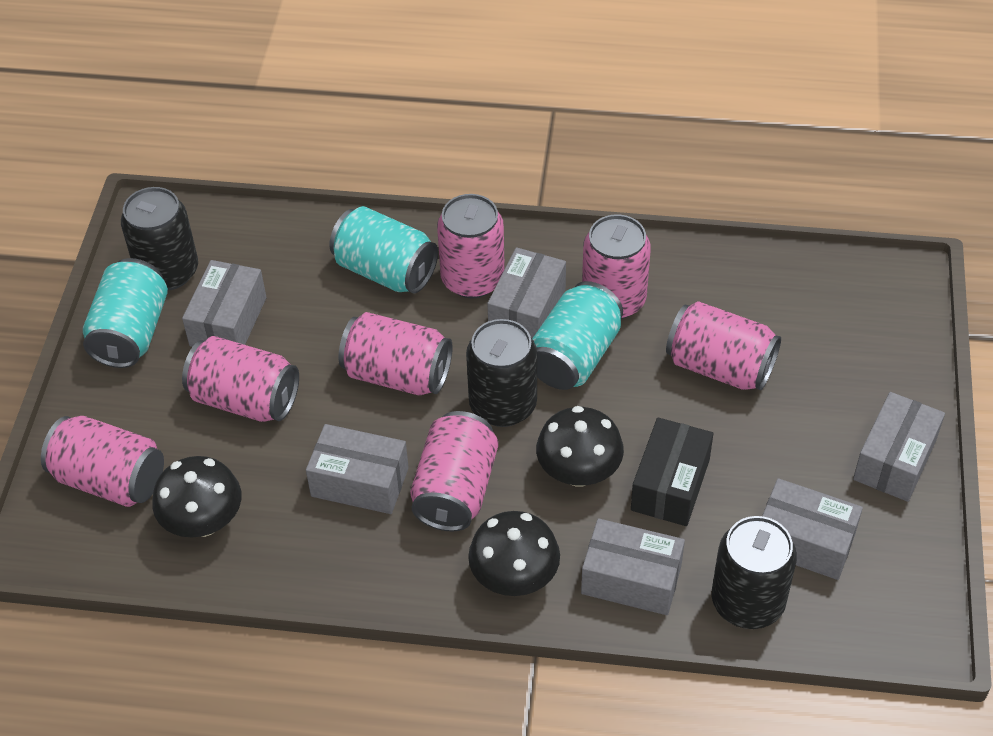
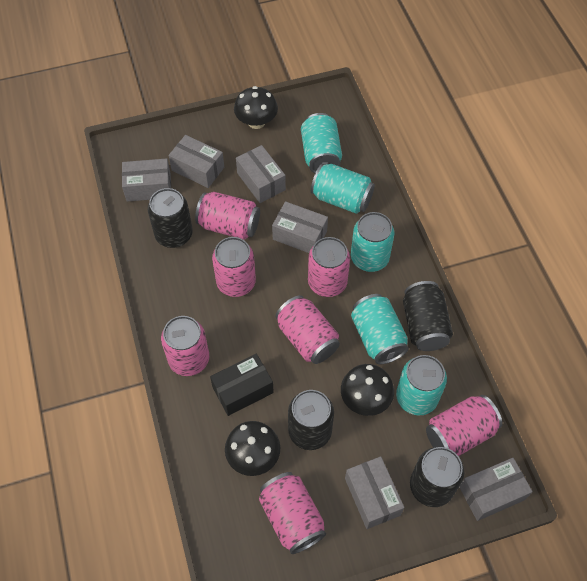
black can: 3 -> 4
turquoise can: 3 -> 5

